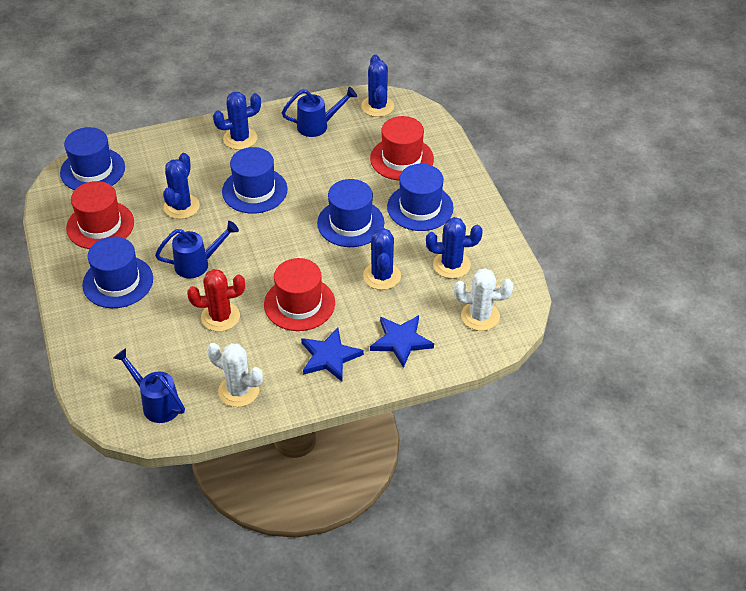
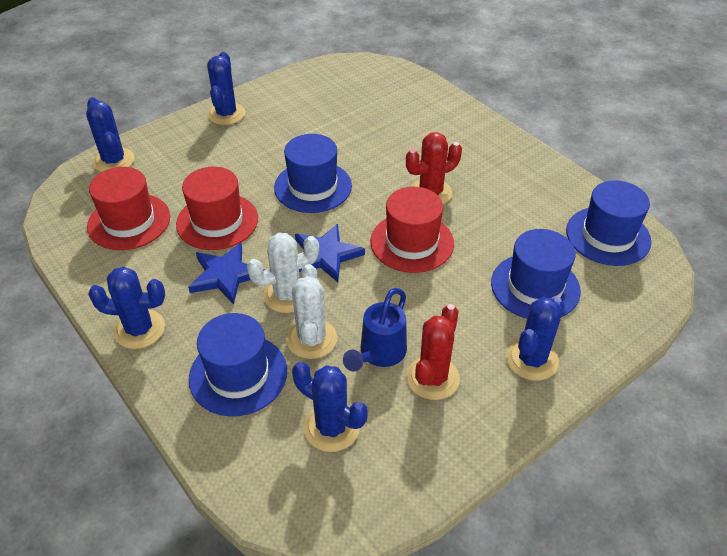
blue hat: 5 -> 4
blue watering can: 3 -> 1
red cactus: 1 -> 2

